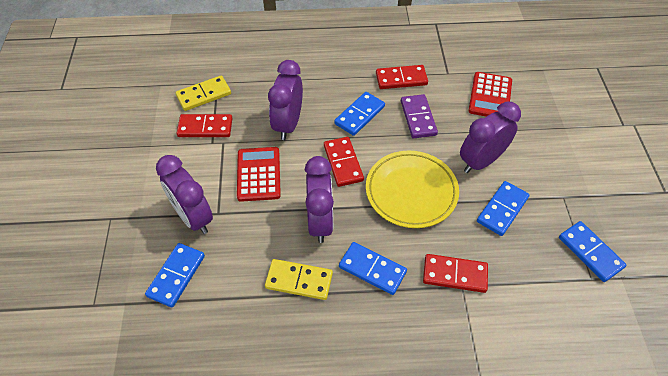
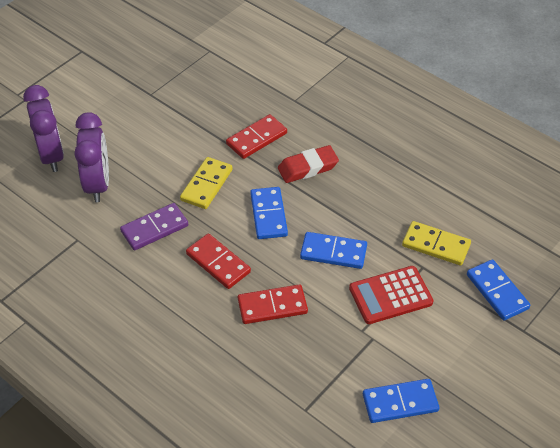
blue domino: 5 -> 4
purple clock: 4 -> 2
red calculator: 2 -> 1
red domino: 4 -> 3
red eraser: 0 -> 1
yellow plate: 1 -> 0

